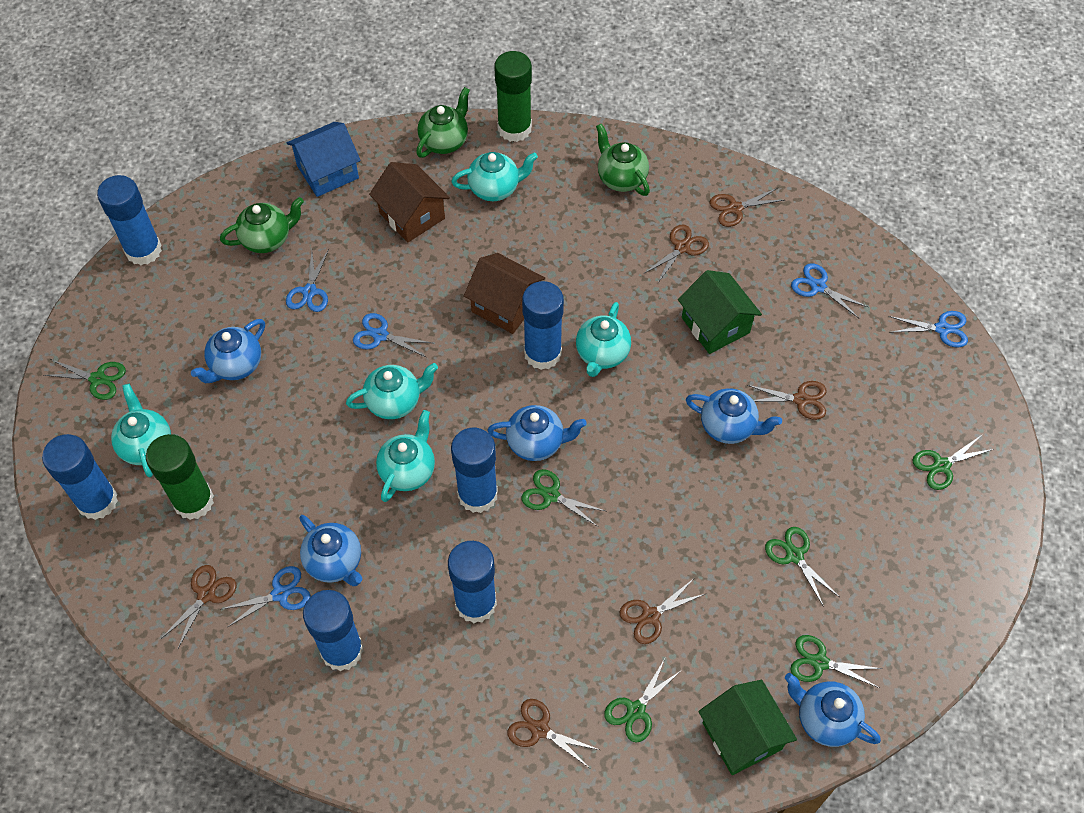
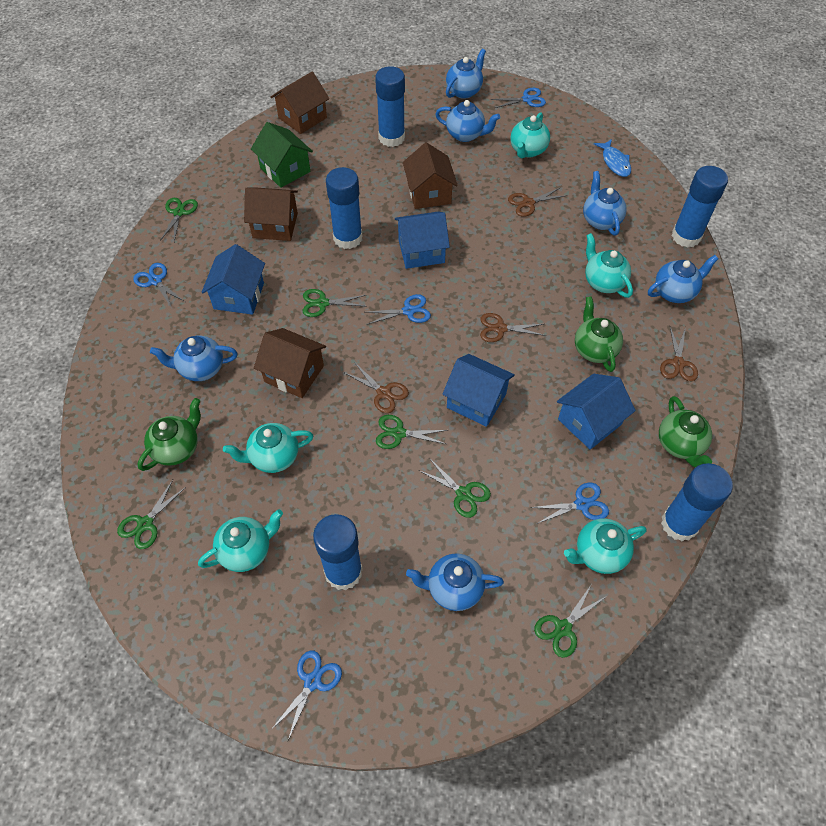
blue fish: 0 -> 1
blue glue stick: 6 -> 5
blue house: 1 -> 4
blue teapot: 5 -> 6
brown house: 2 -> 4
brown scissors: 6 -> 4
green glue stick: 2 -> 0
green house: 2 -> 1

